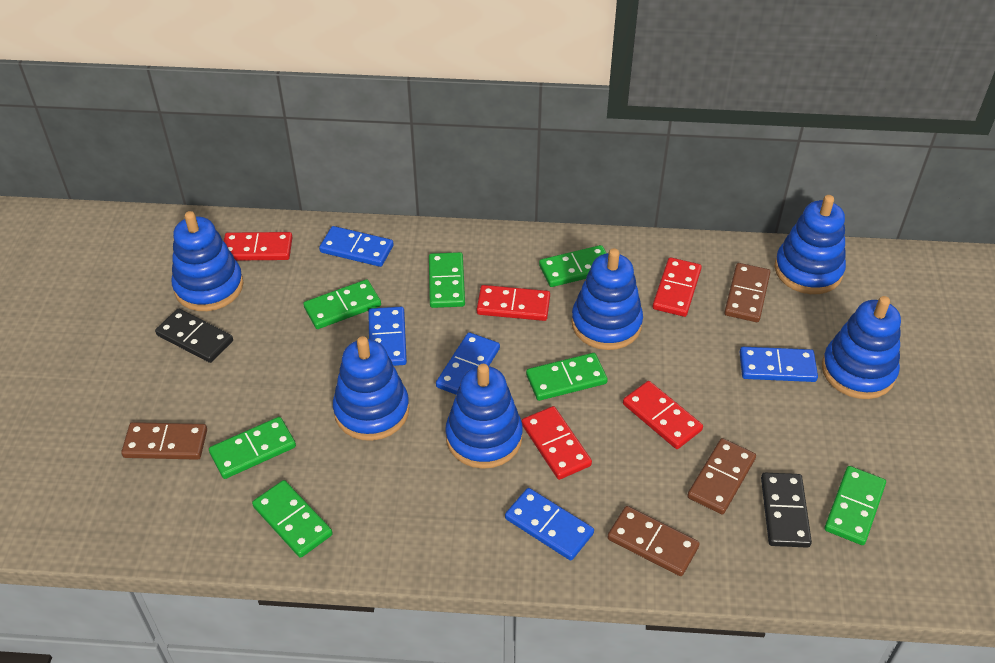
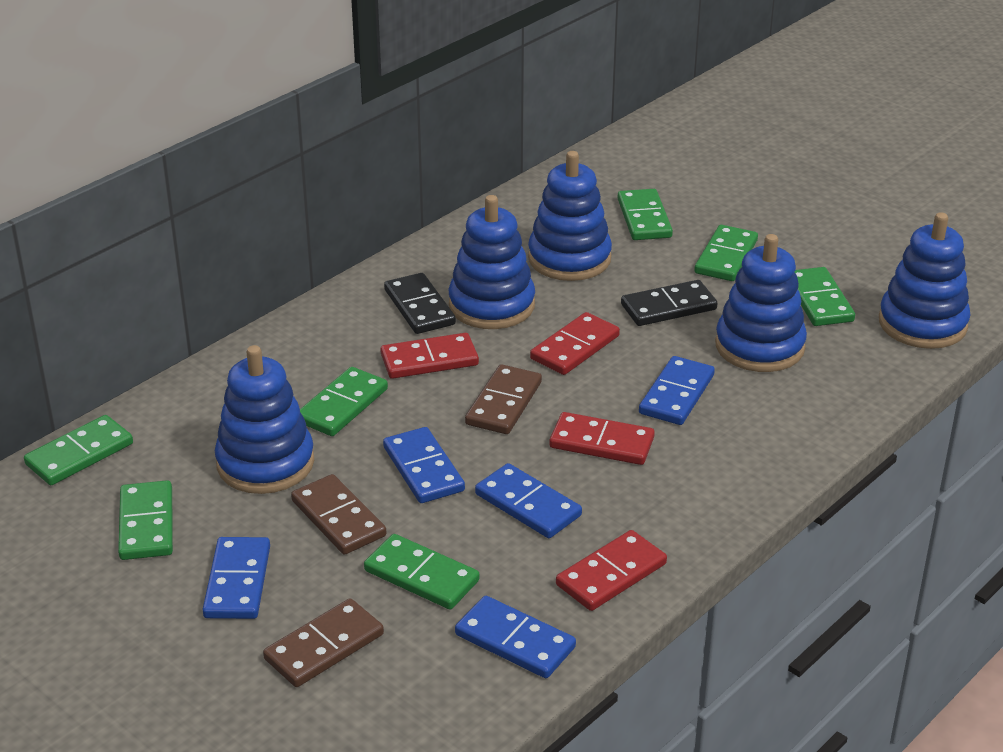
blue stacking toy: 6 -> 5
brown domino: 4 -> 3
red domino: 5 -> 4

